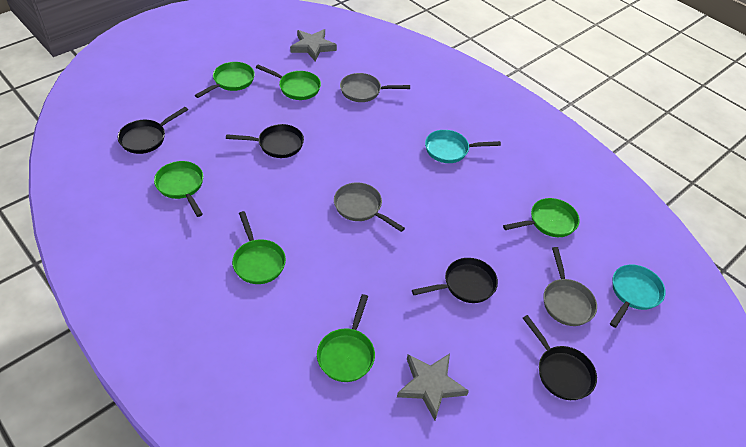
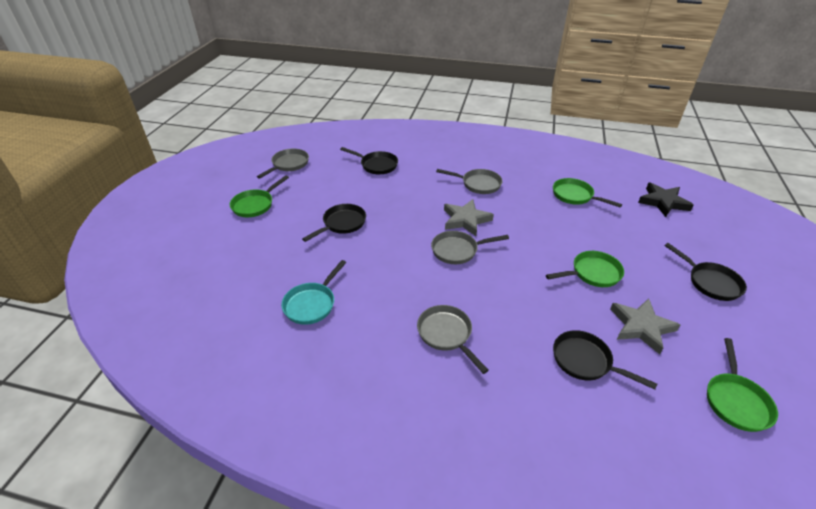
black star: 0 -> 1
green pan: 6 -> 4
grey pan: 3 -> 4
turquoise pan: 2 -> 1

